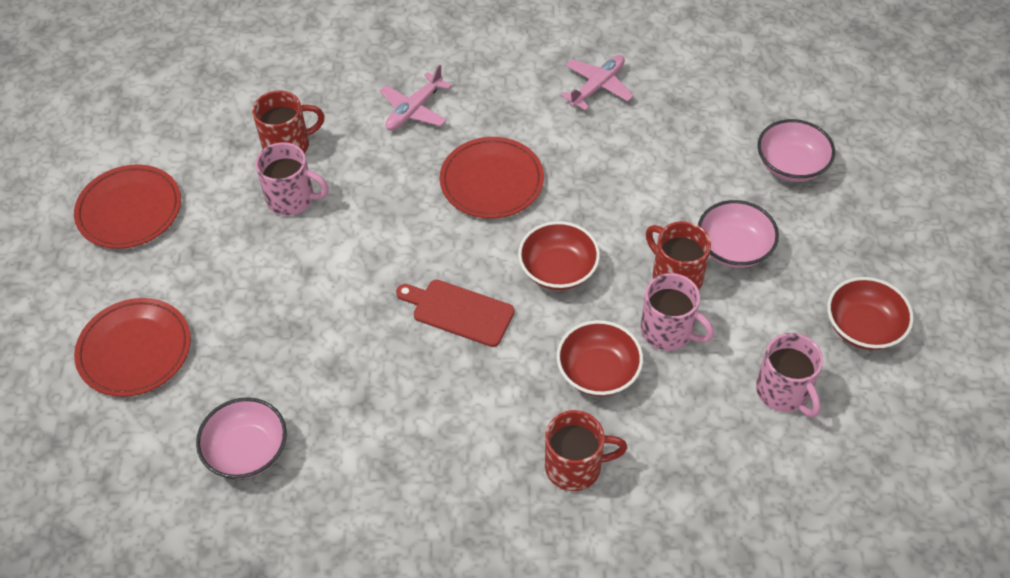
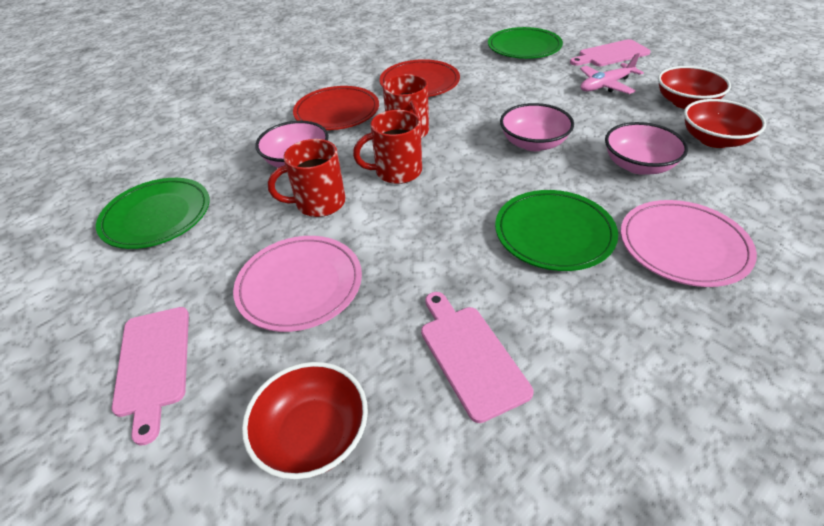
green plate: 0 -> 3
pink cutting board: 0 -> 3
pink mug: 3 -> 0
pink plane: 2 -> 1
pink plate: 0 -> 2
red cutting board: 1 -> 0
red plate: 3 -> 2

